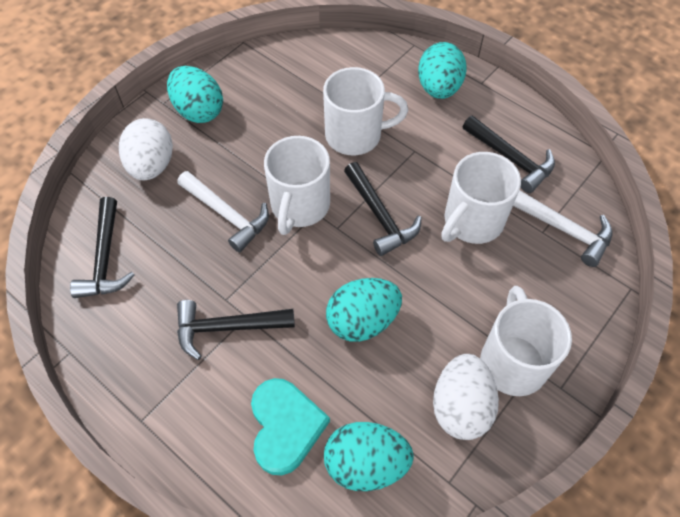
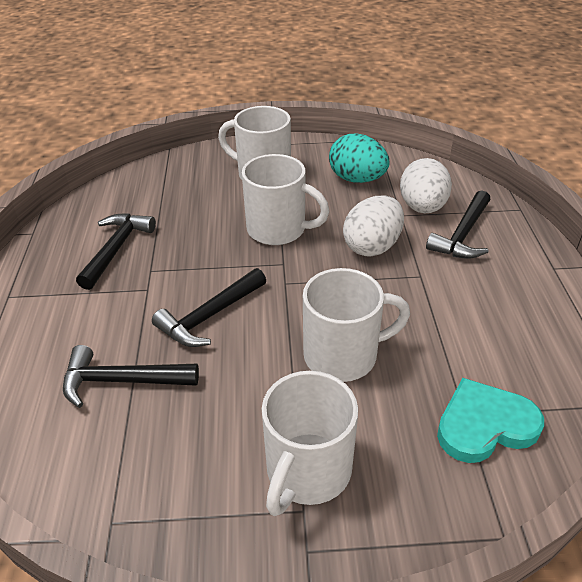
turquoise egg: 4 -> 1
white hammer: 2 -> 0

